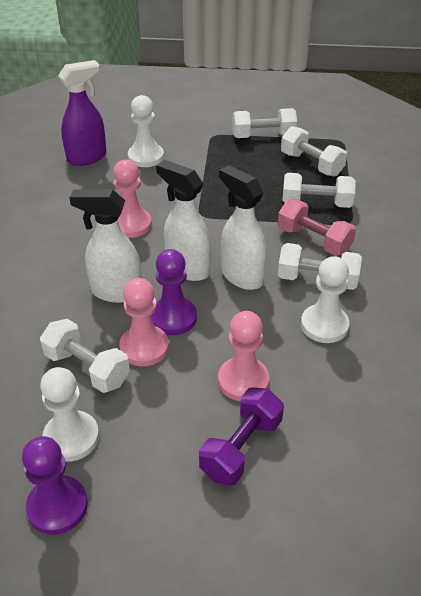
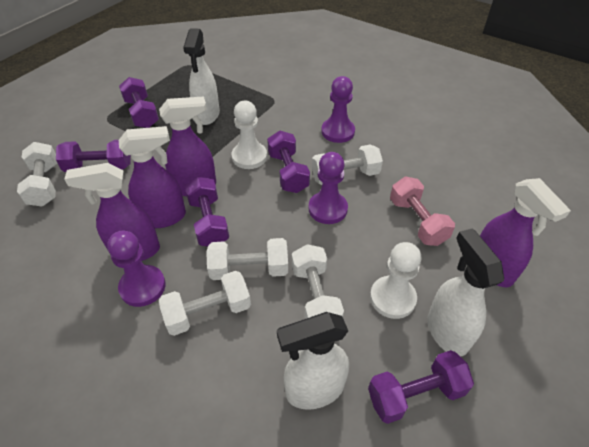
pink pawn: 3 -> 0
purple dumbbell: 1 -> 5
purple pawn: 2 -> 3
purple spray bottle: 1 -> 4
white pawn: 3 -> 2

